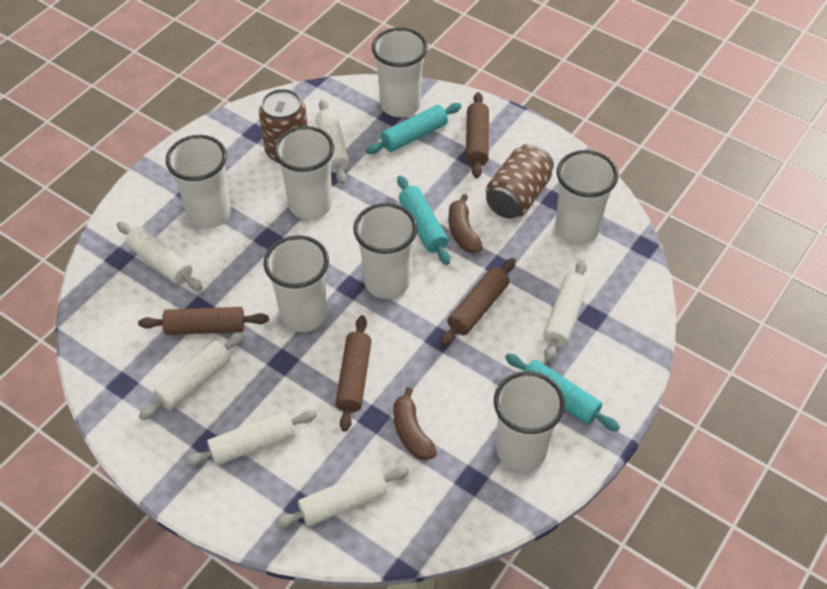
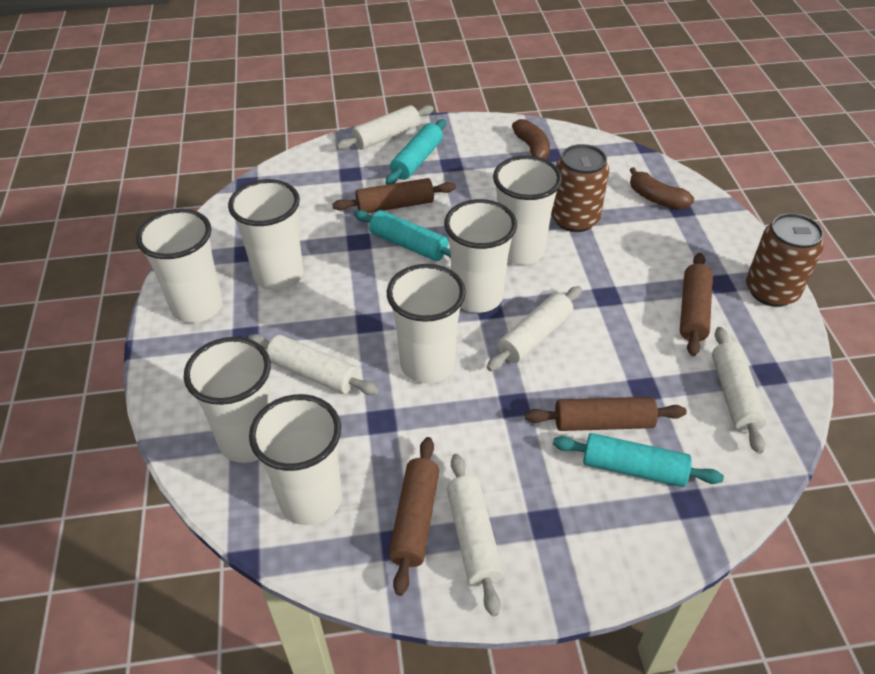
white rolling pin: 6 -> 5

